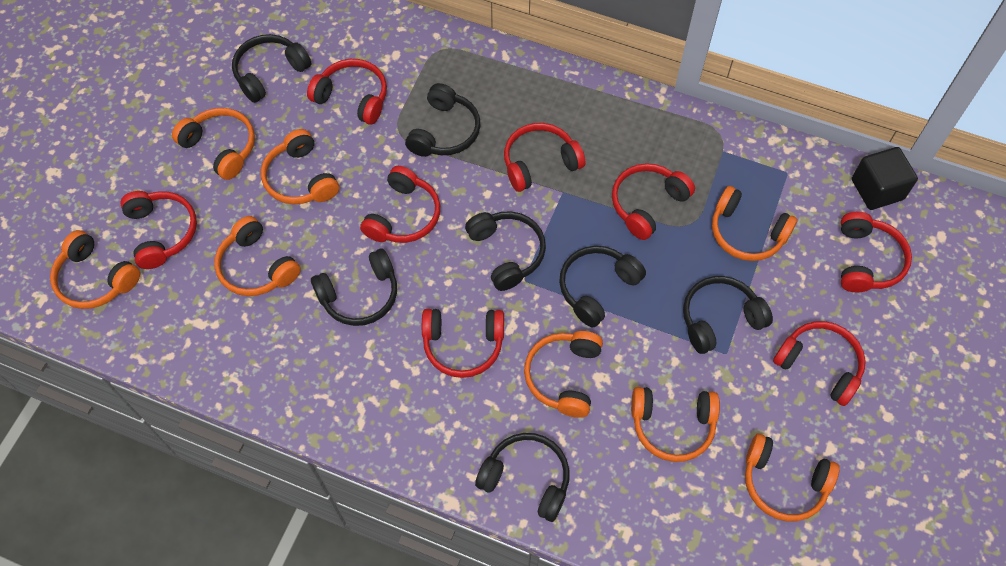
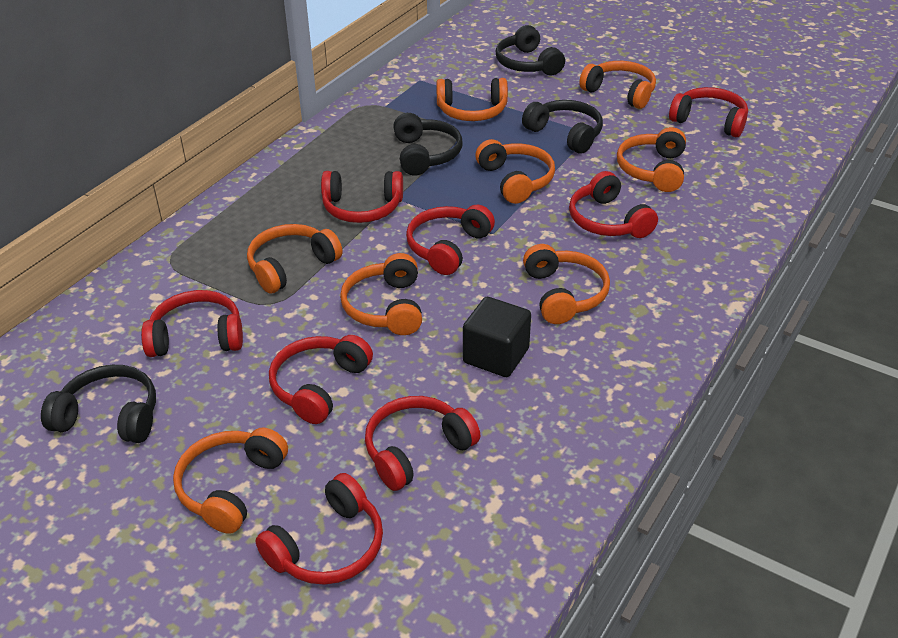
black headphones: 7 -> 4

